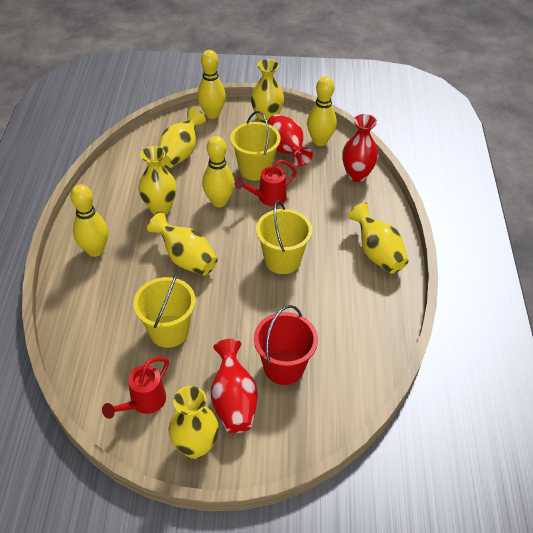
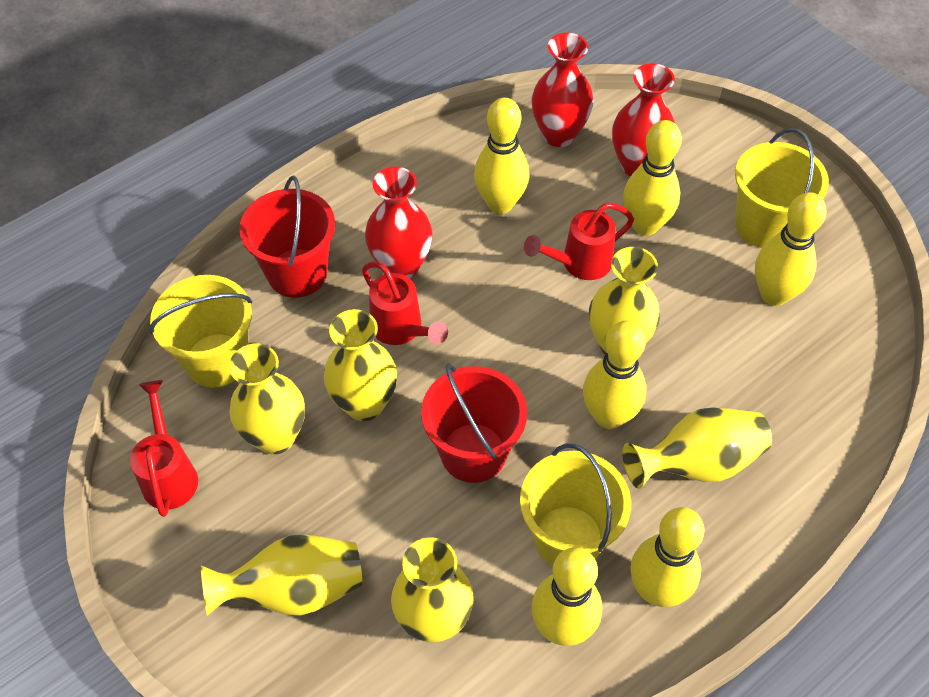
red bucket: 1 -> 2
red watering can: 2 -> 3
yellow bowling pin: 4 -> 6

